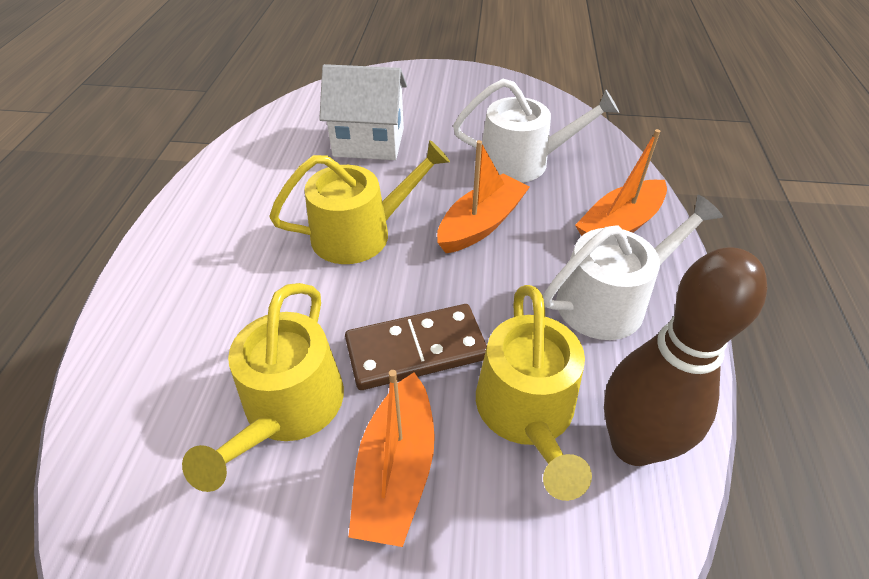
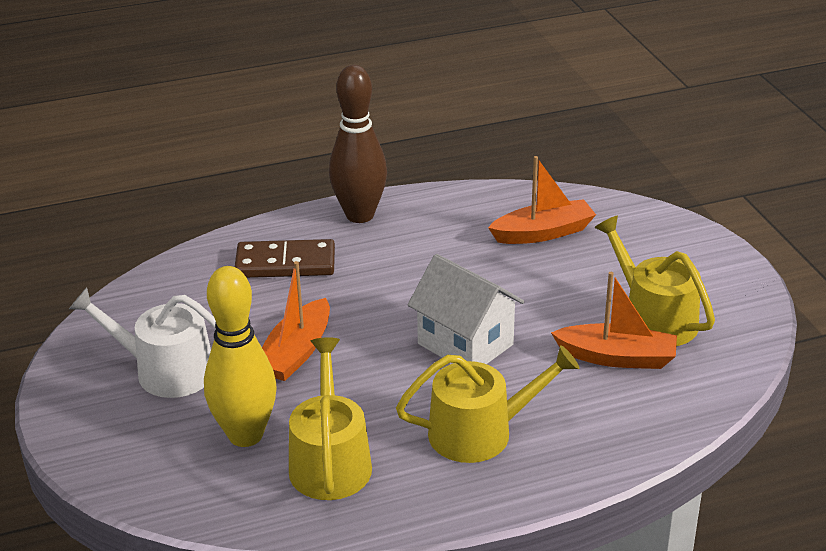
white watering can: 2 -> 1
yellow bowling pin: 0 -> 1

